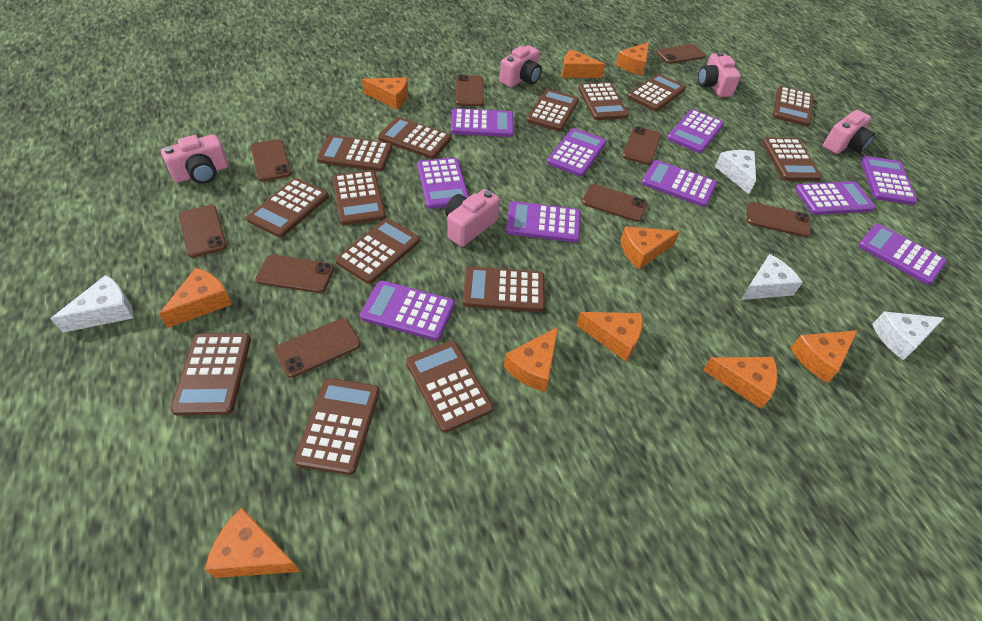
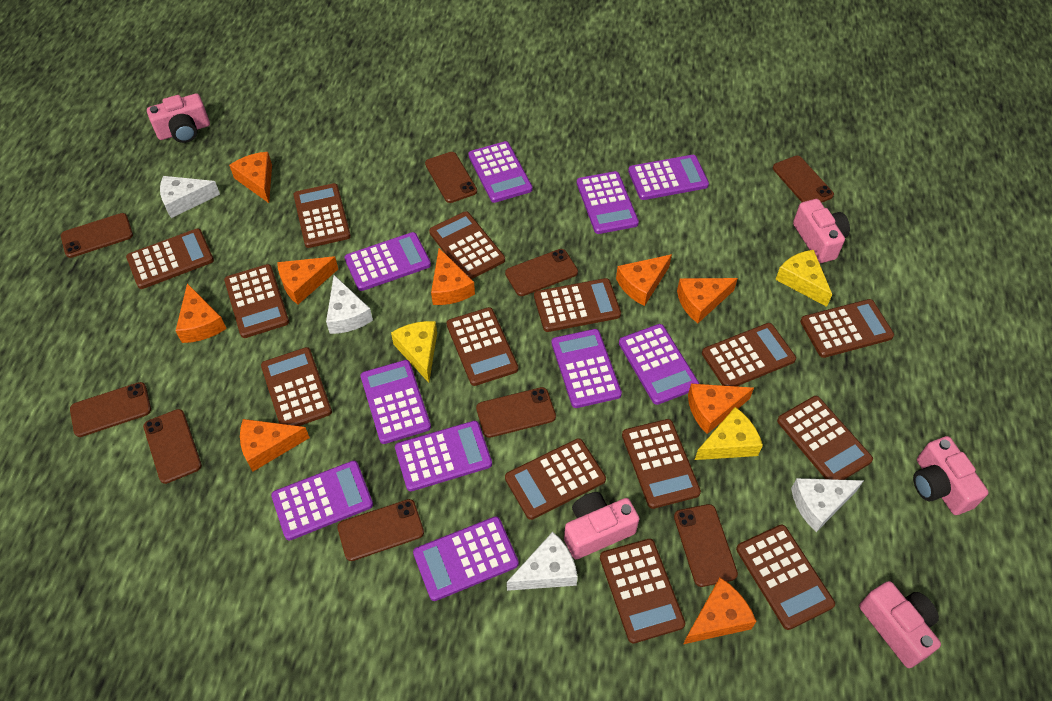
orange cheese: 10 -> 9
yellow cheese: 0 -> 3

